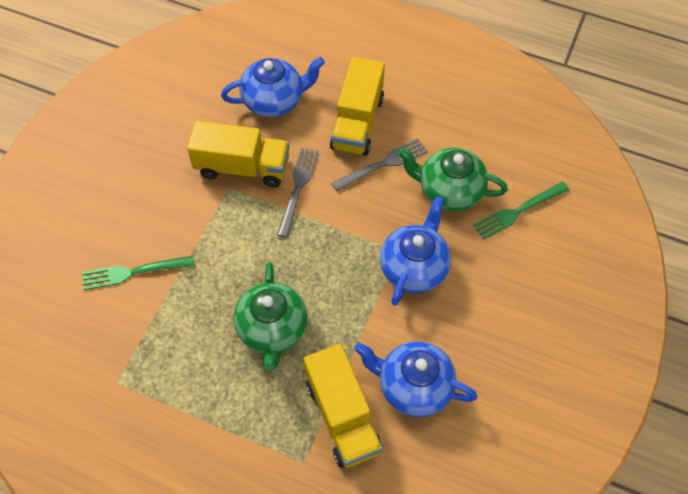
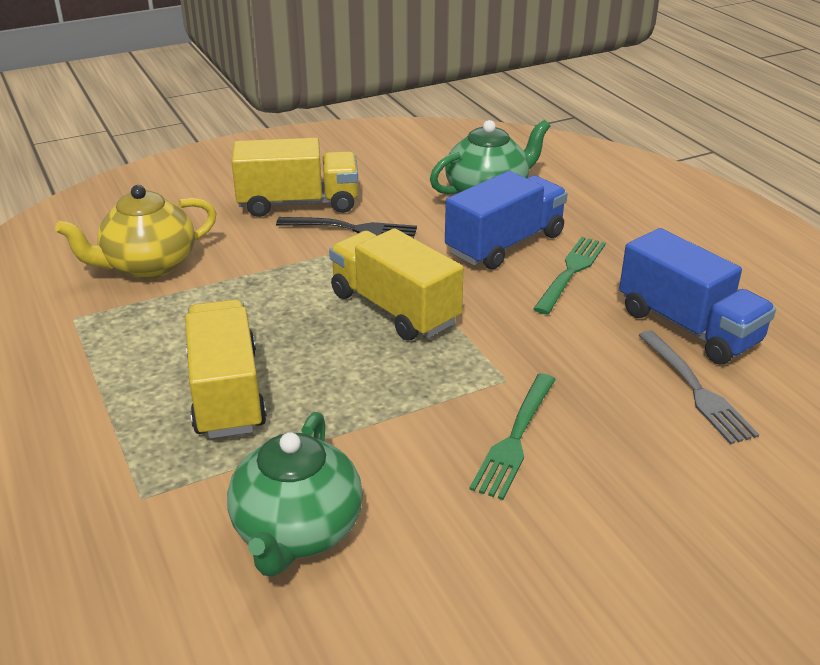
black fork: 0 -> 1
blue teapot: 3 -> 0
blue truck: 0 -> 2
grey fork: 2 -> 1
yellow teapot: 0 -> 1

